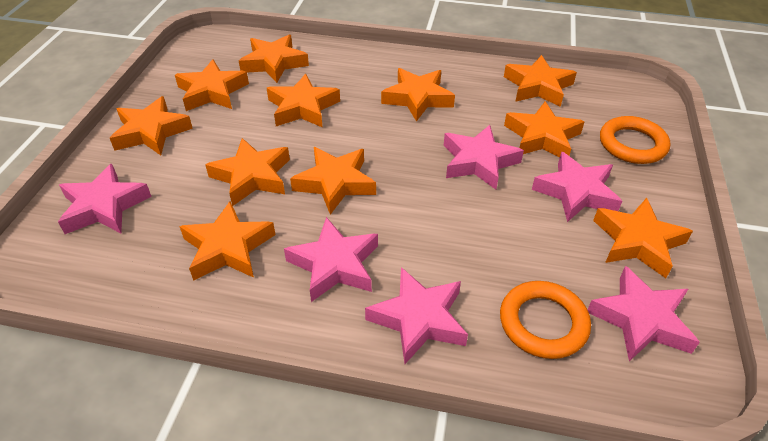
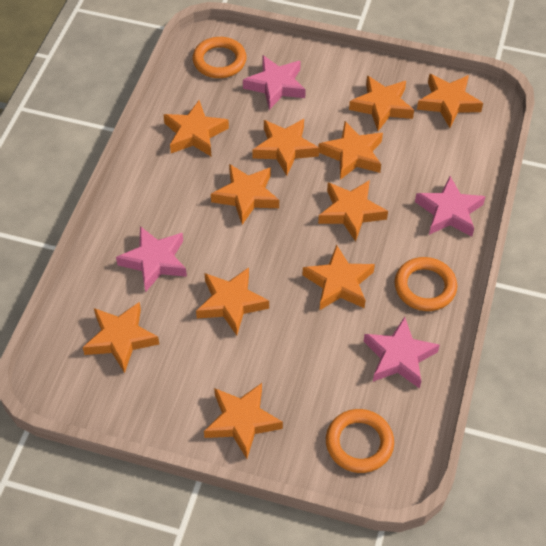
orange ring: 2 -> 3
pink star: 6 -> 4

